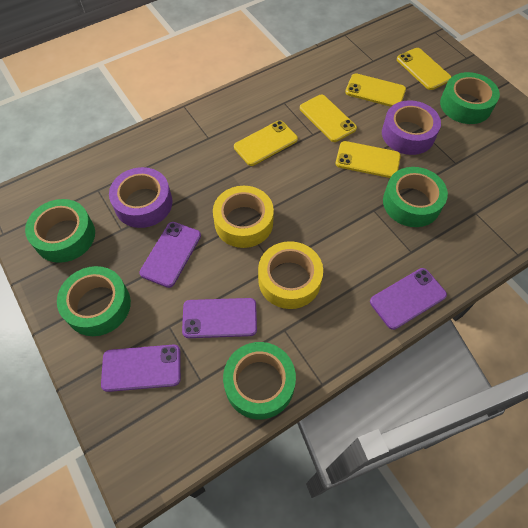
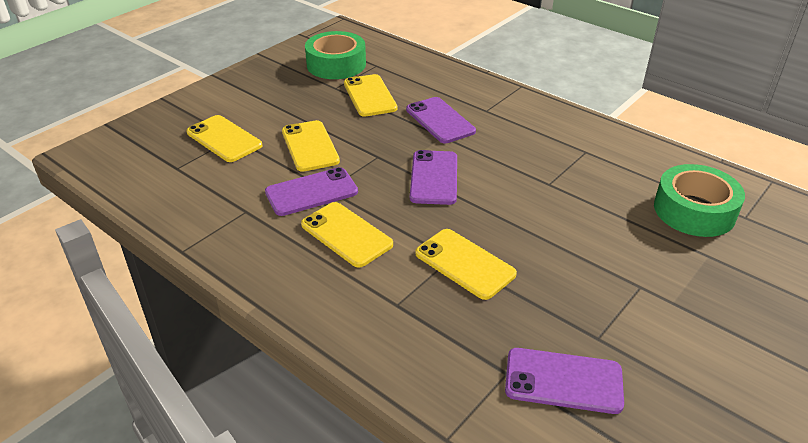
green tape: 5 -> 2
purple tape: 2 -> 0
yellow tape: 2 -> 0

